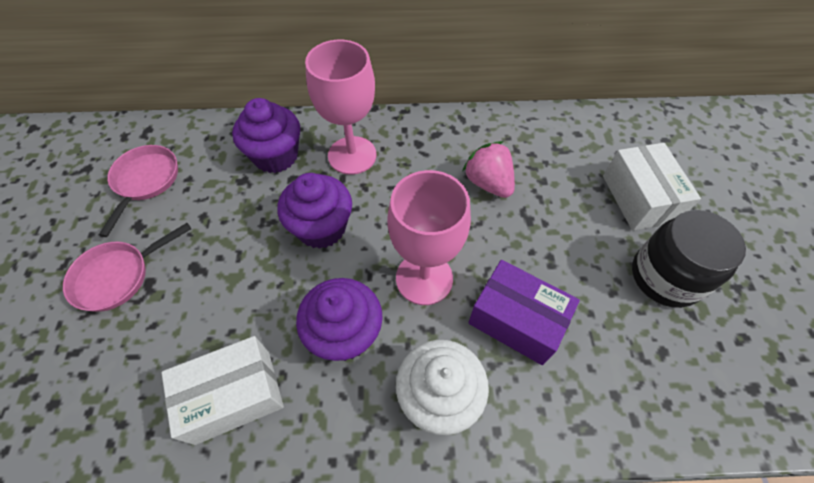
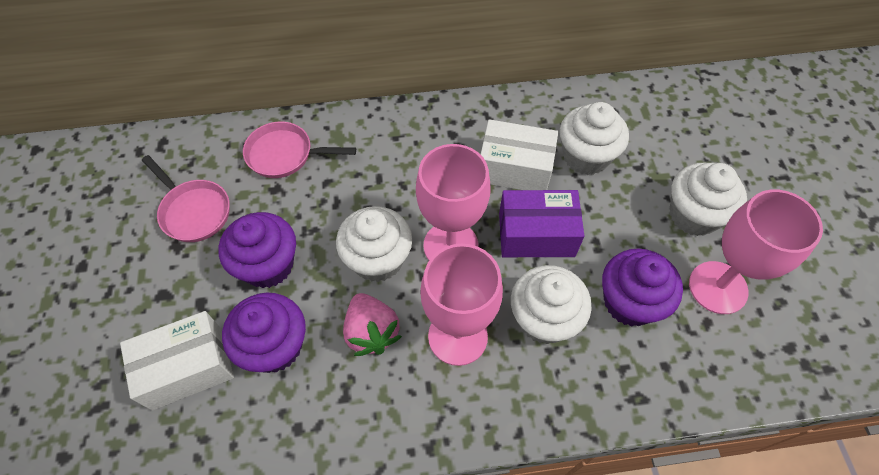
black jar: 1 -> 0
pink goblet: 2 -> 3
white cupcake: 1 -> 4

